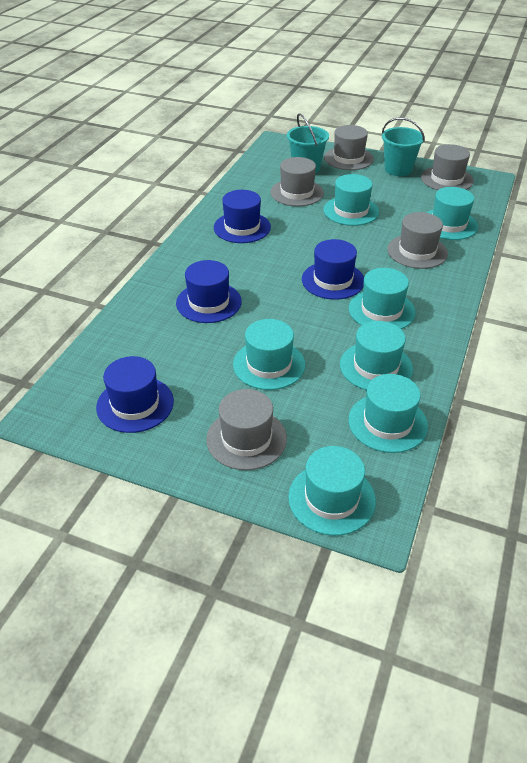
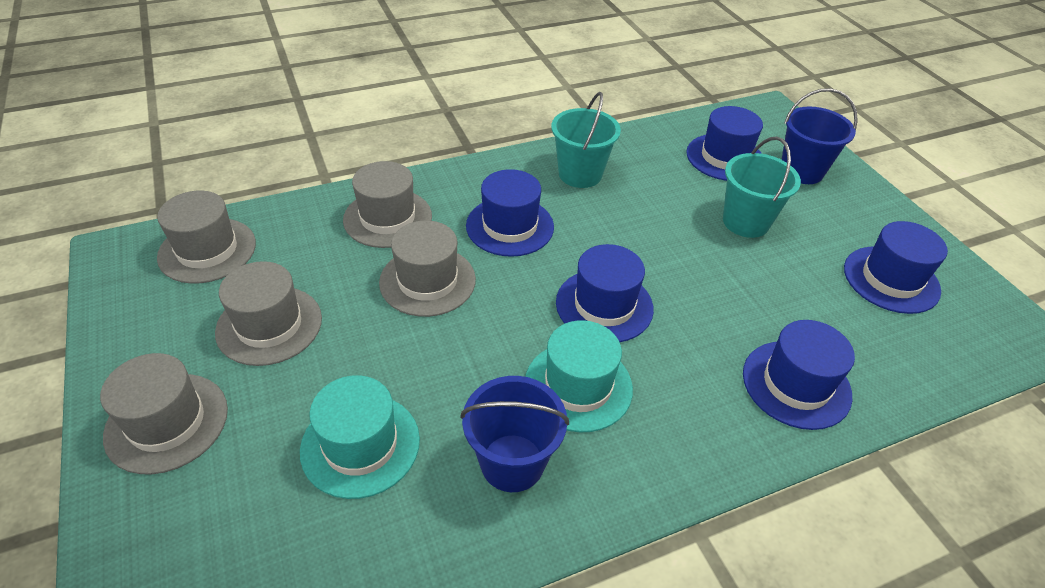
blue bucket: 0 -> 2
blue hat: 4 -> 5
turquoise hat: 7 -> 2

